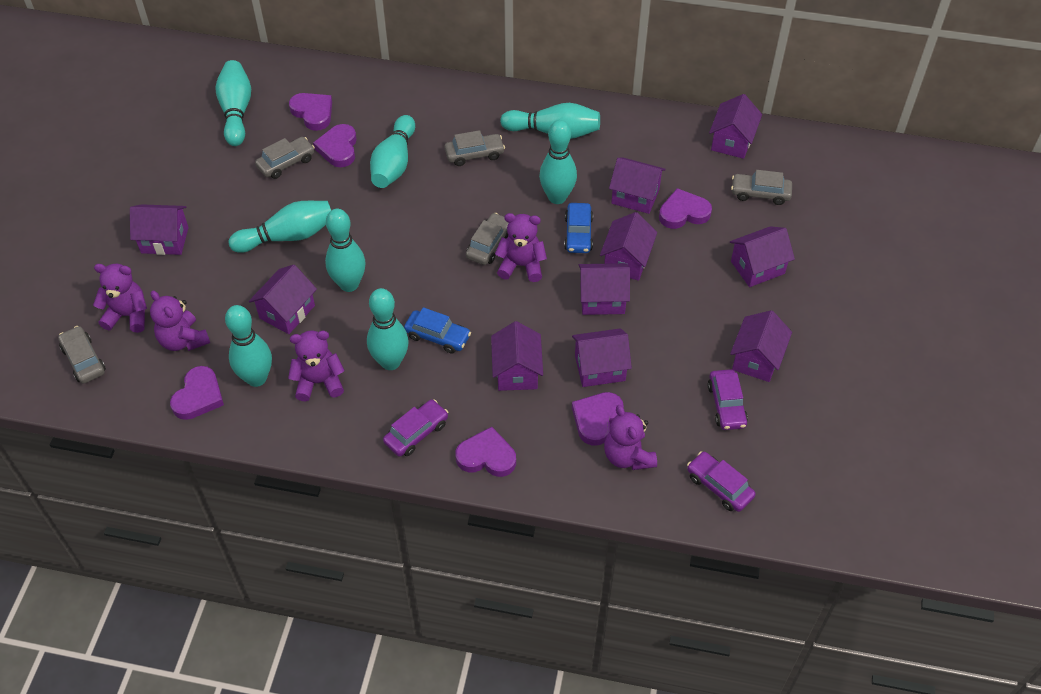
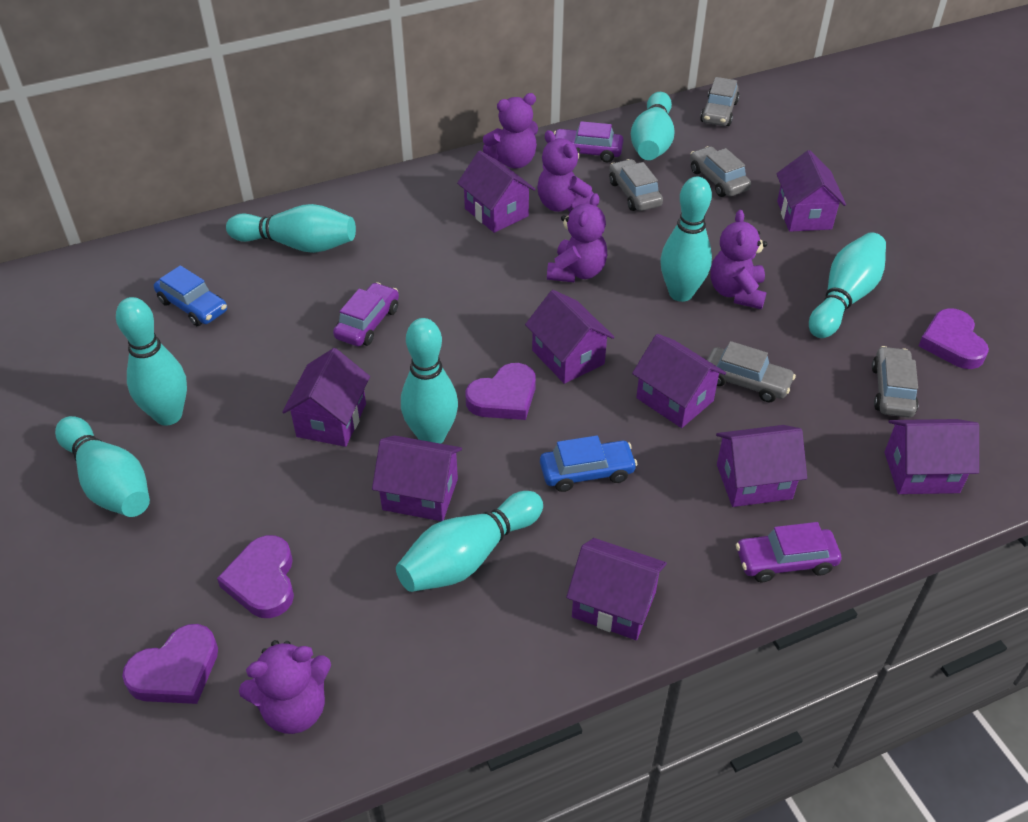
purple heart: 6 -> 4
purple house: 10 -> 9

